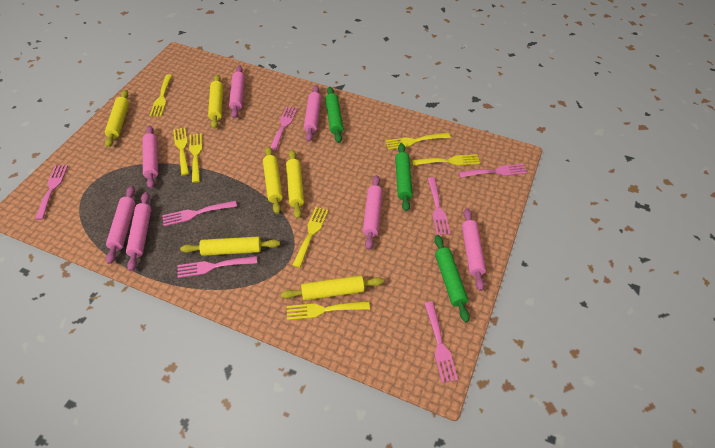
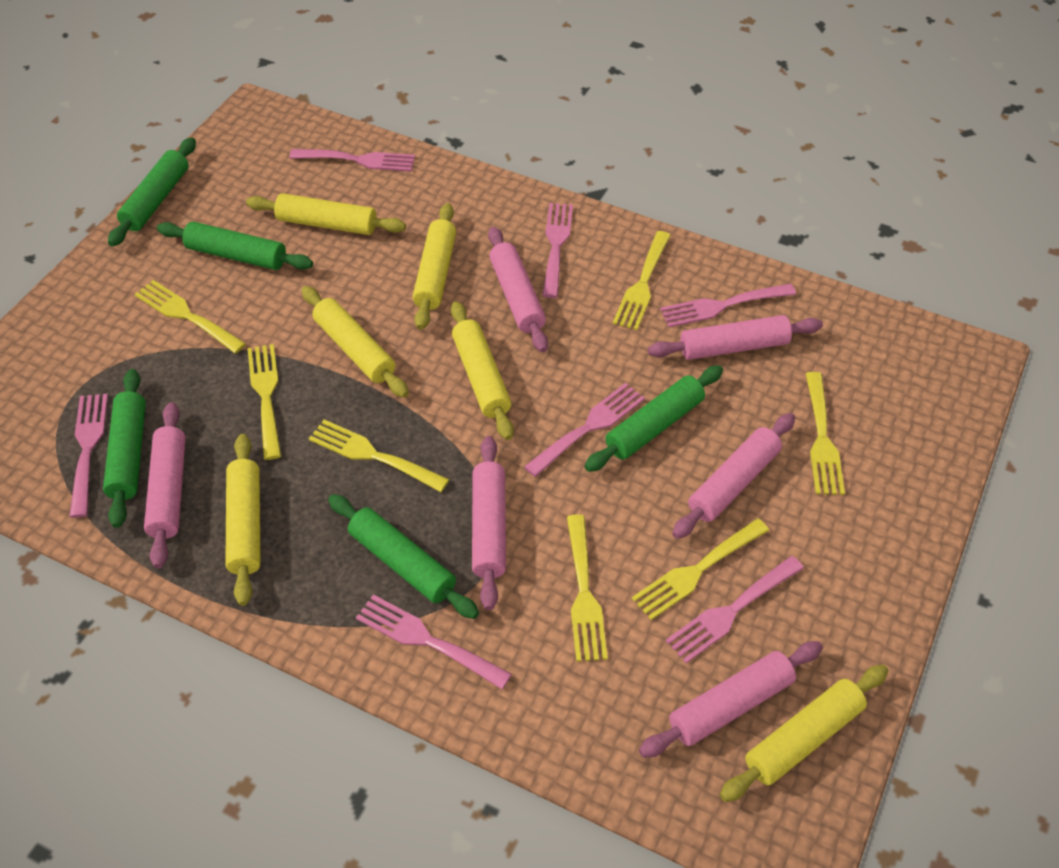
green rolling pin: 3 -> 5
pink rolling pin: 7 -> 6

